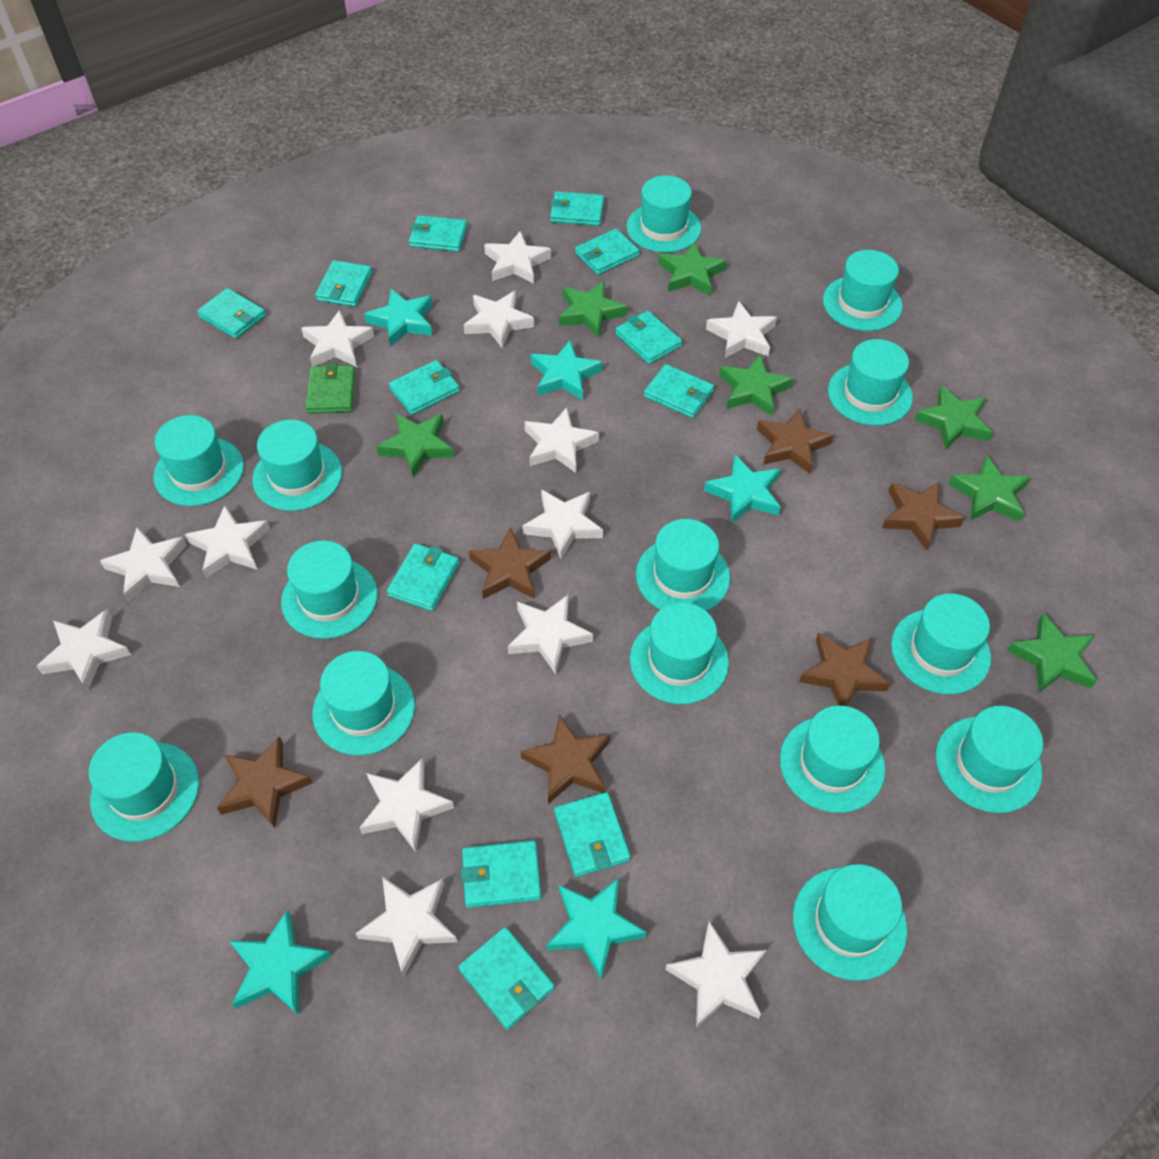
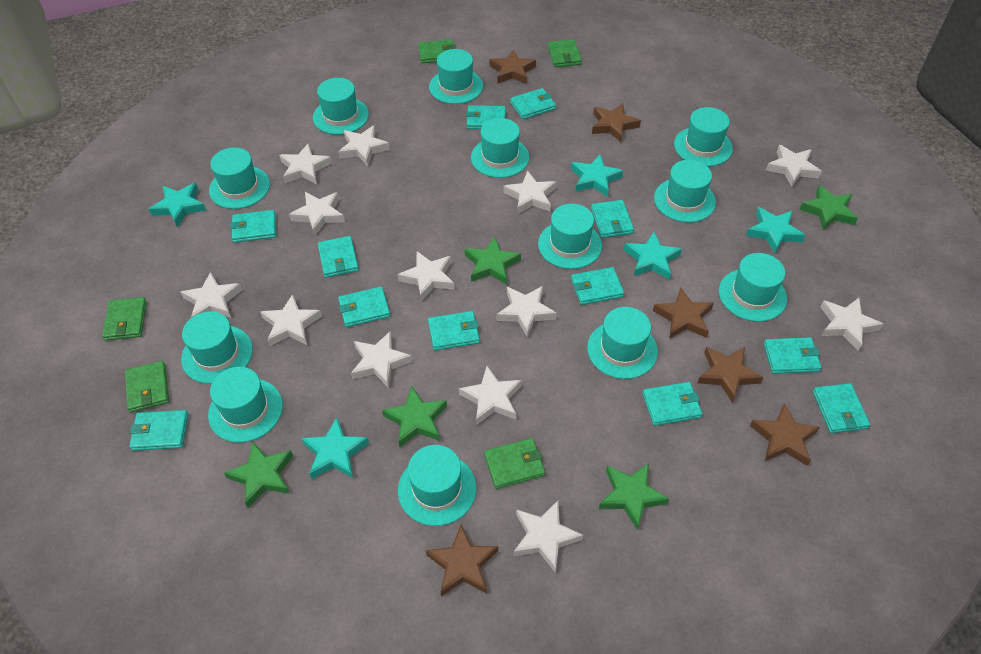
green star: 7 -> 5
green wallet: 1 -> 5
turquoise hat: 14 -> 12

